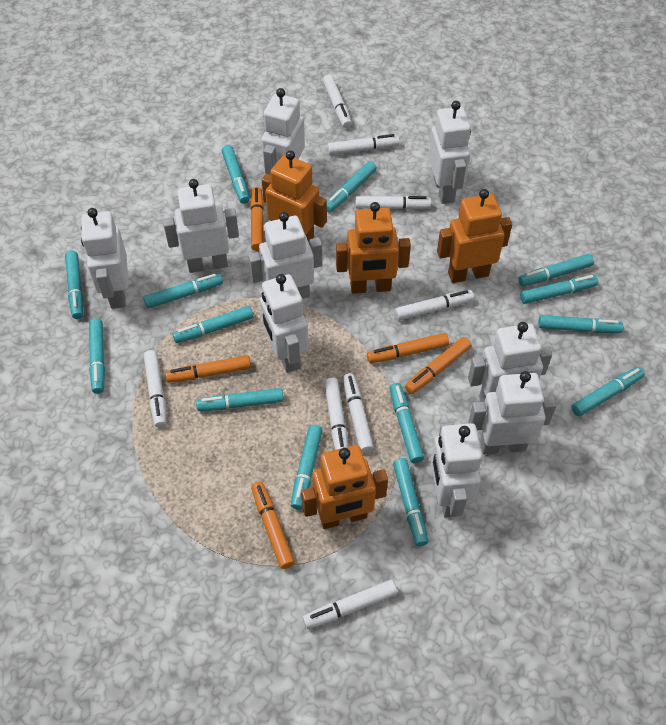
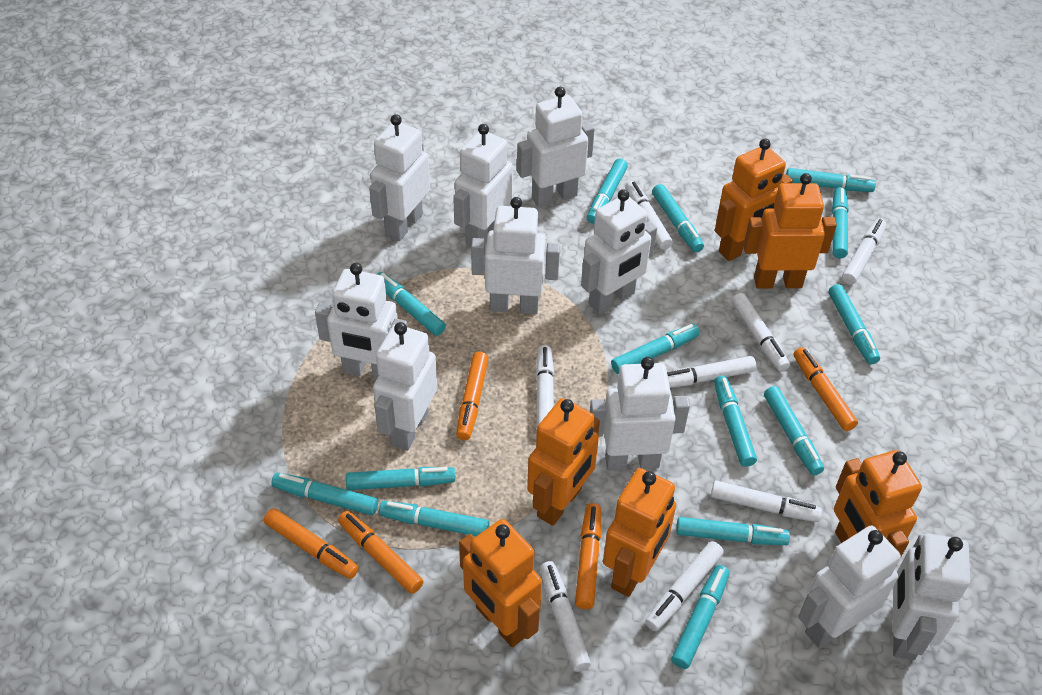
orange robot: 4 -> 6
white robot: 9 -> 10

